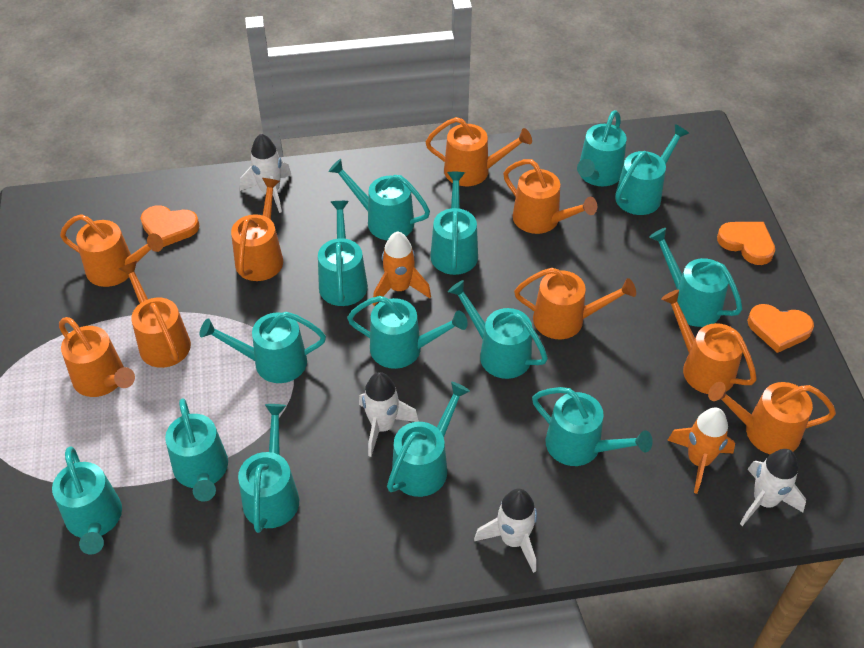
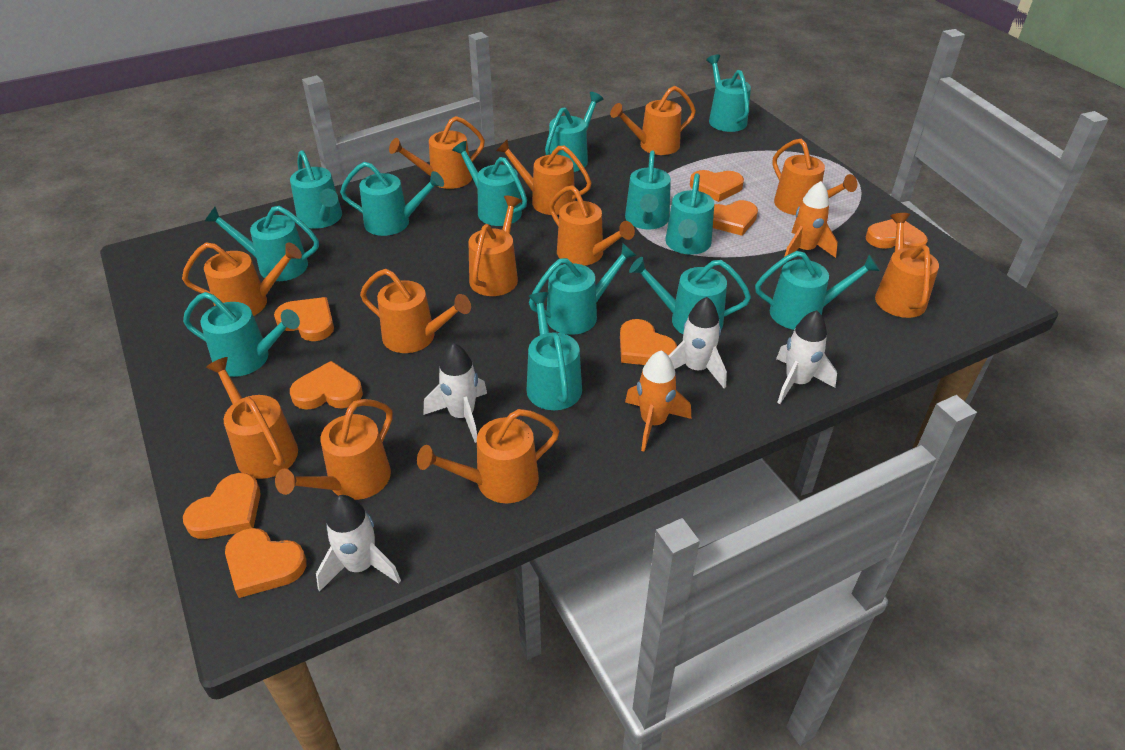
orange heart: 3 -> 8
orange watering can: 9 -> 12
turquoise watering can: 14 -> 13

